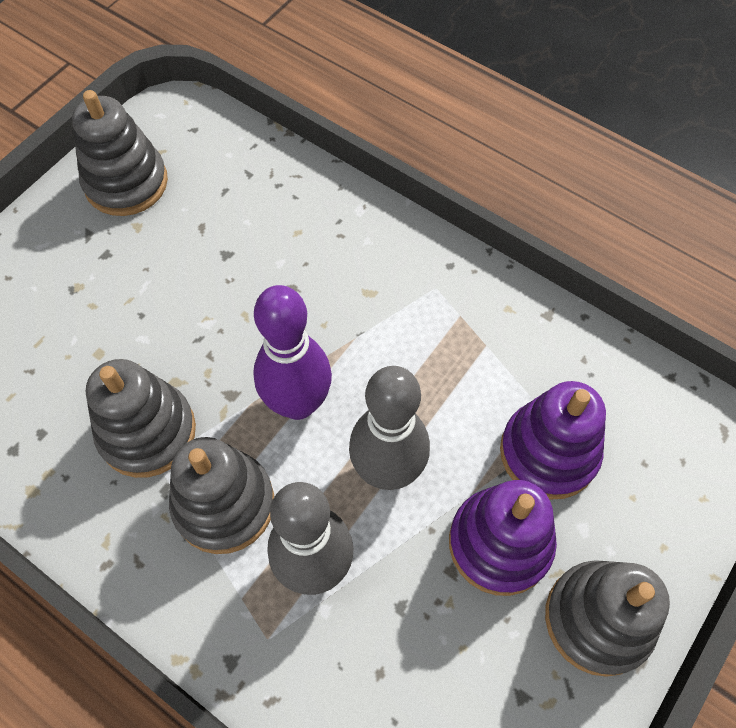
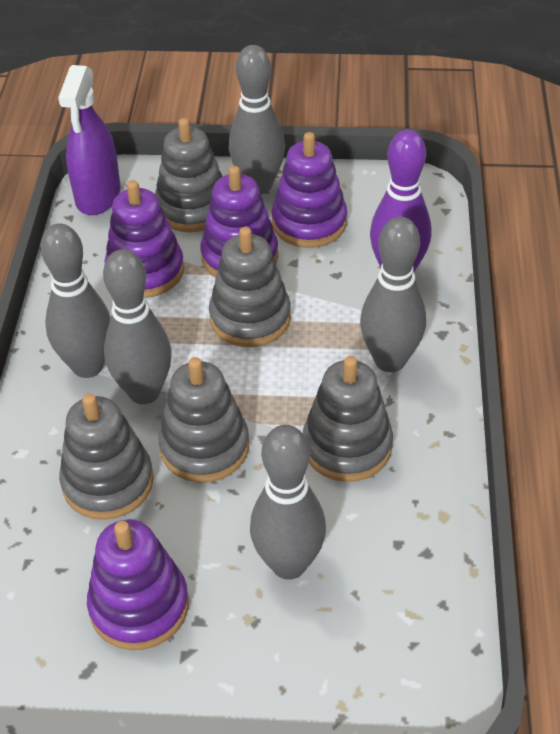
grey bowling pin: 2 -> 5
grey stacking toy: 4 -> 5
purple spray bottle: 0 -> 1
purple stacking toy: 2 -> 4

